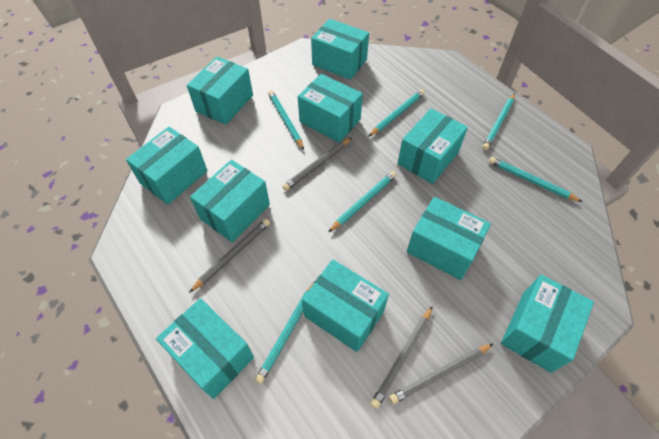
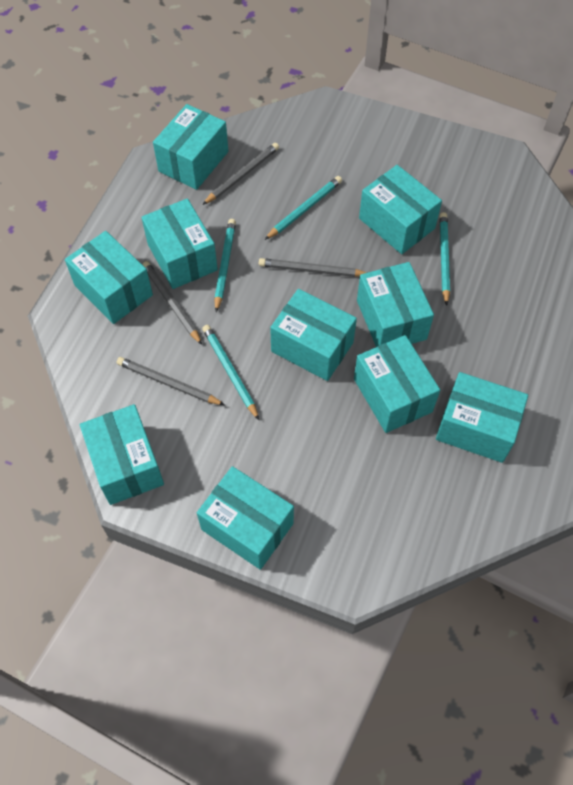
turquoise pencil: 6 -> 4

